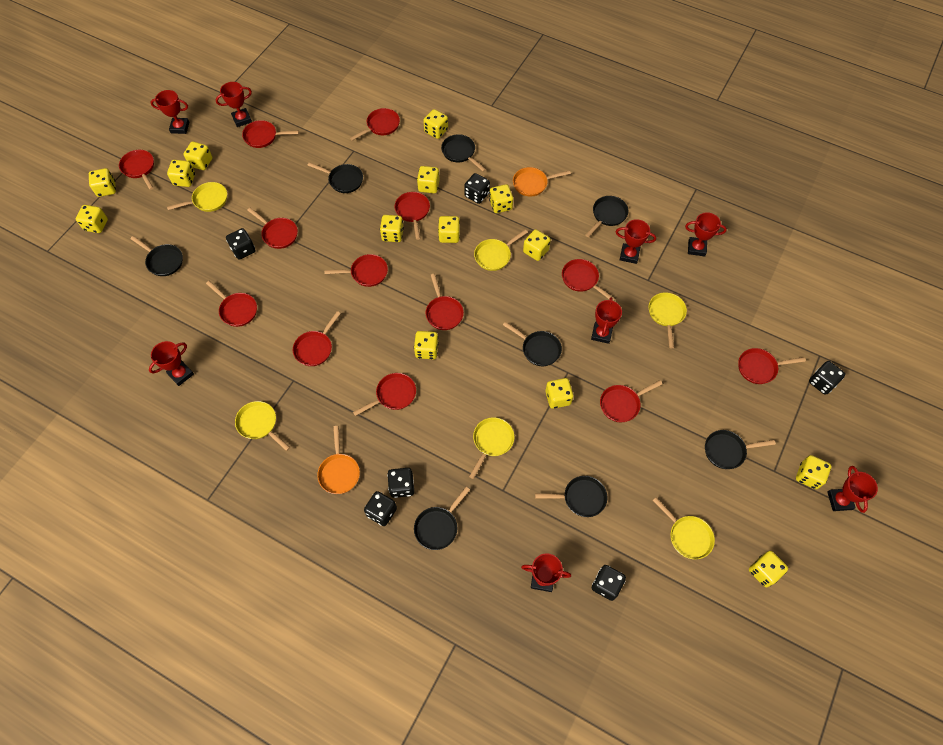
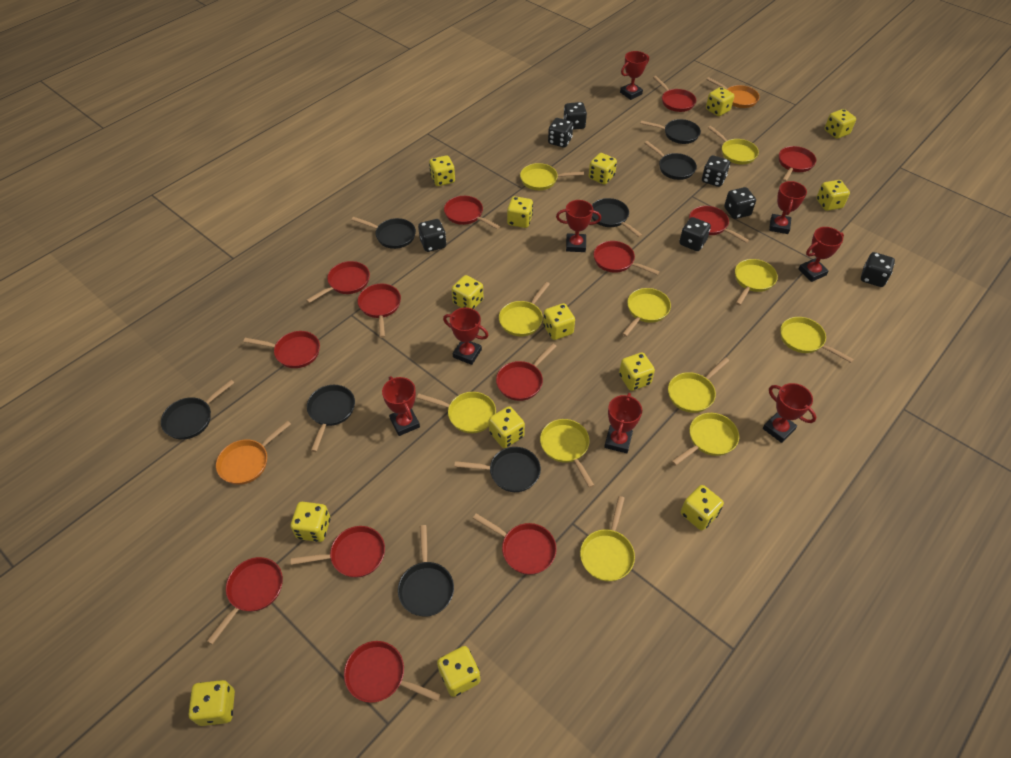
black dice: 6 -> 7
yellow pan: 6 -> 11

